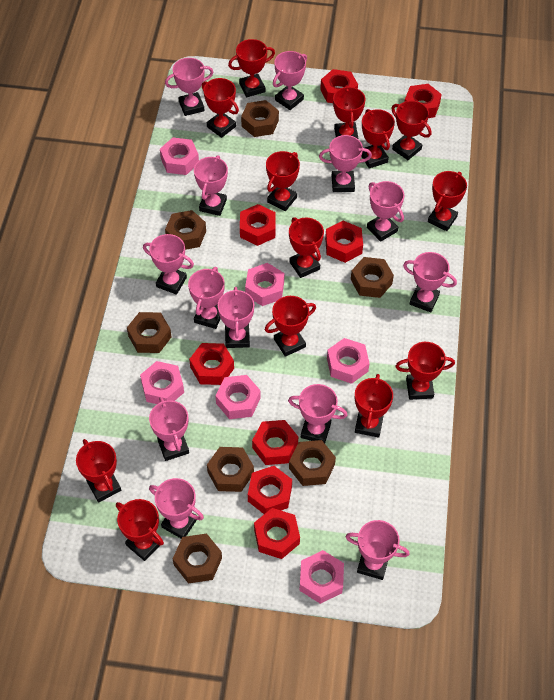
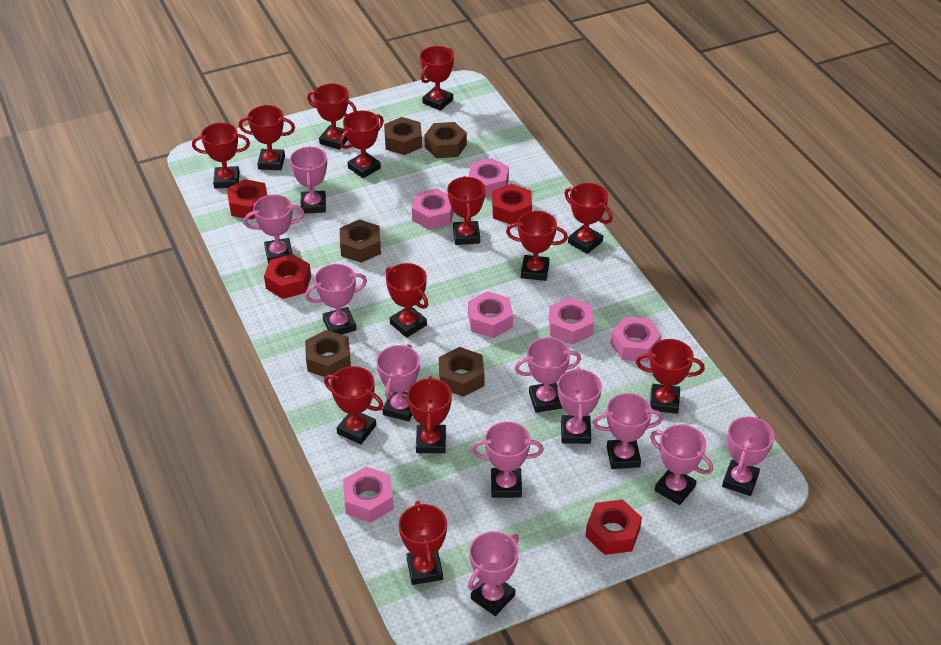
brown nut: 7 -> 5
pink trophy: 13 -> 11
red nut: 8 -> 4

